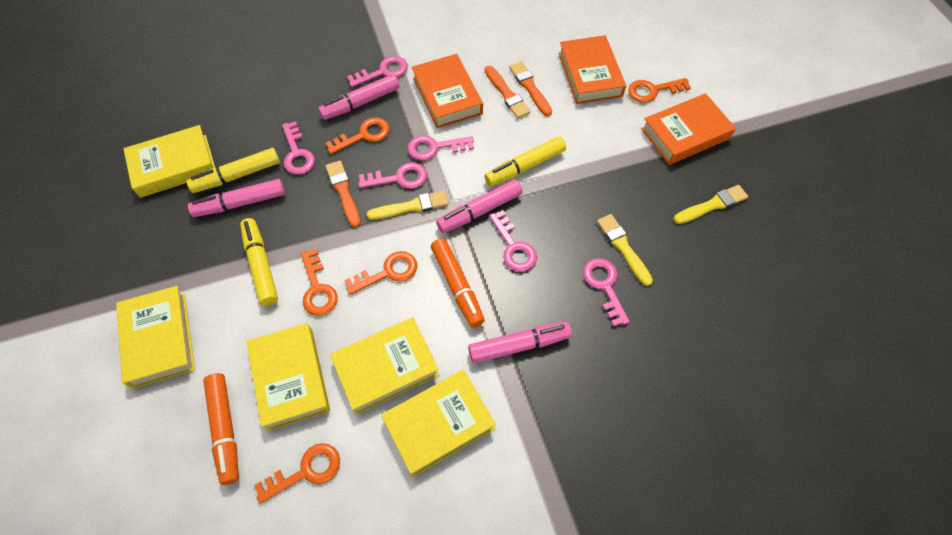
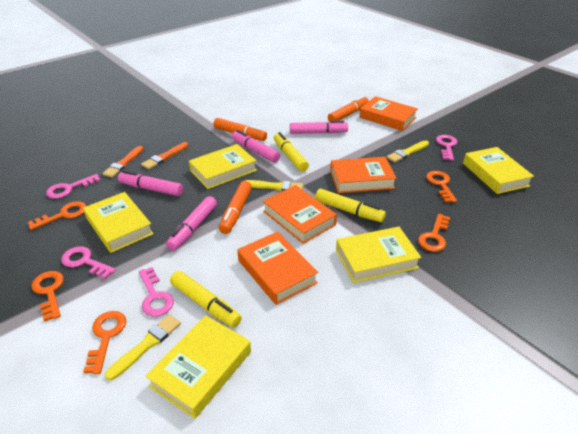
orange book: 3 -> 4
orange brush: 3 -> 2
orange marker: 2 -> 3
pink key: 6 -> 4

